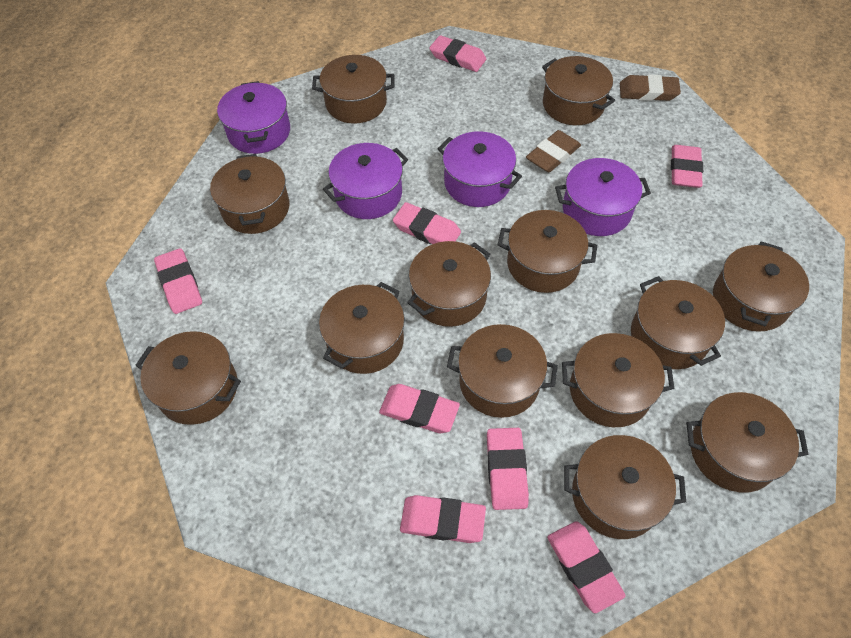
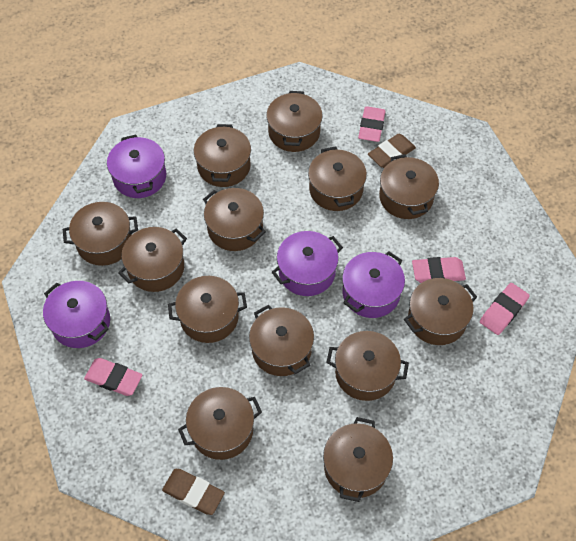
pink eraser: 8 -> 4

